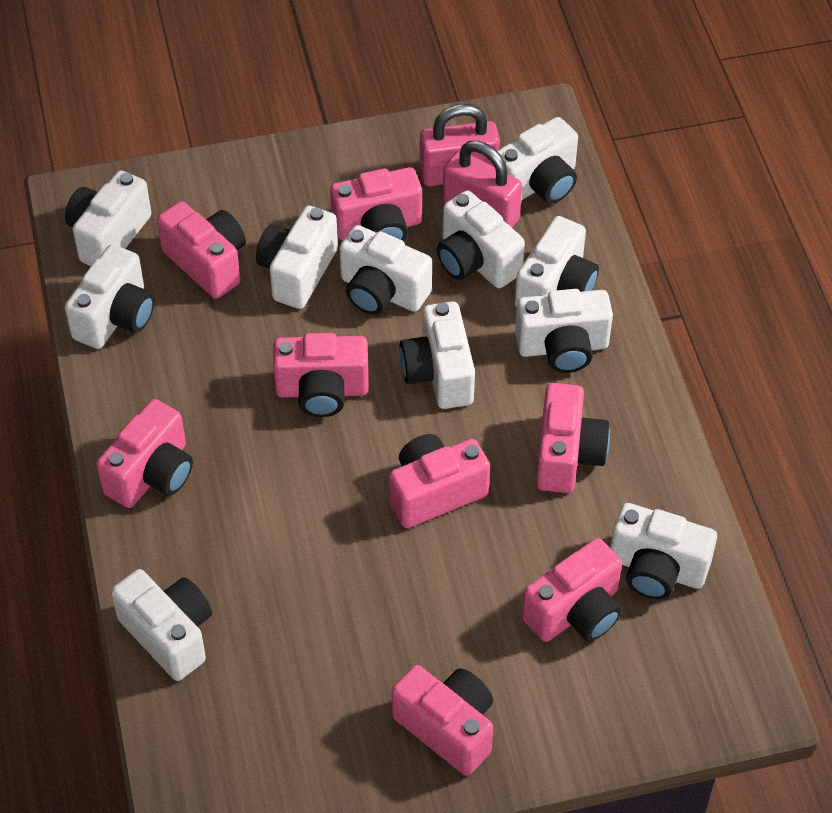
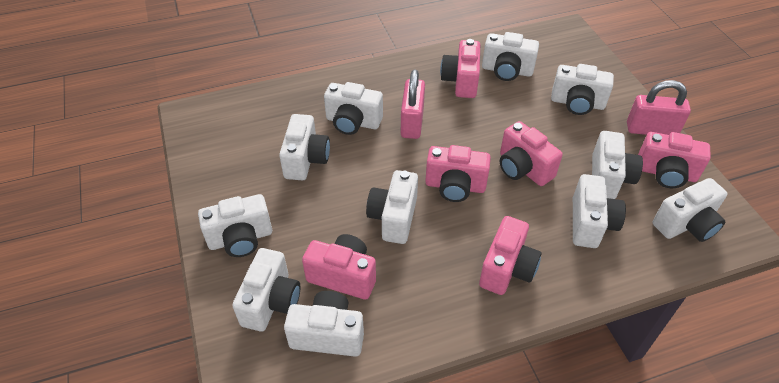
pink camera: 8 -> 6

